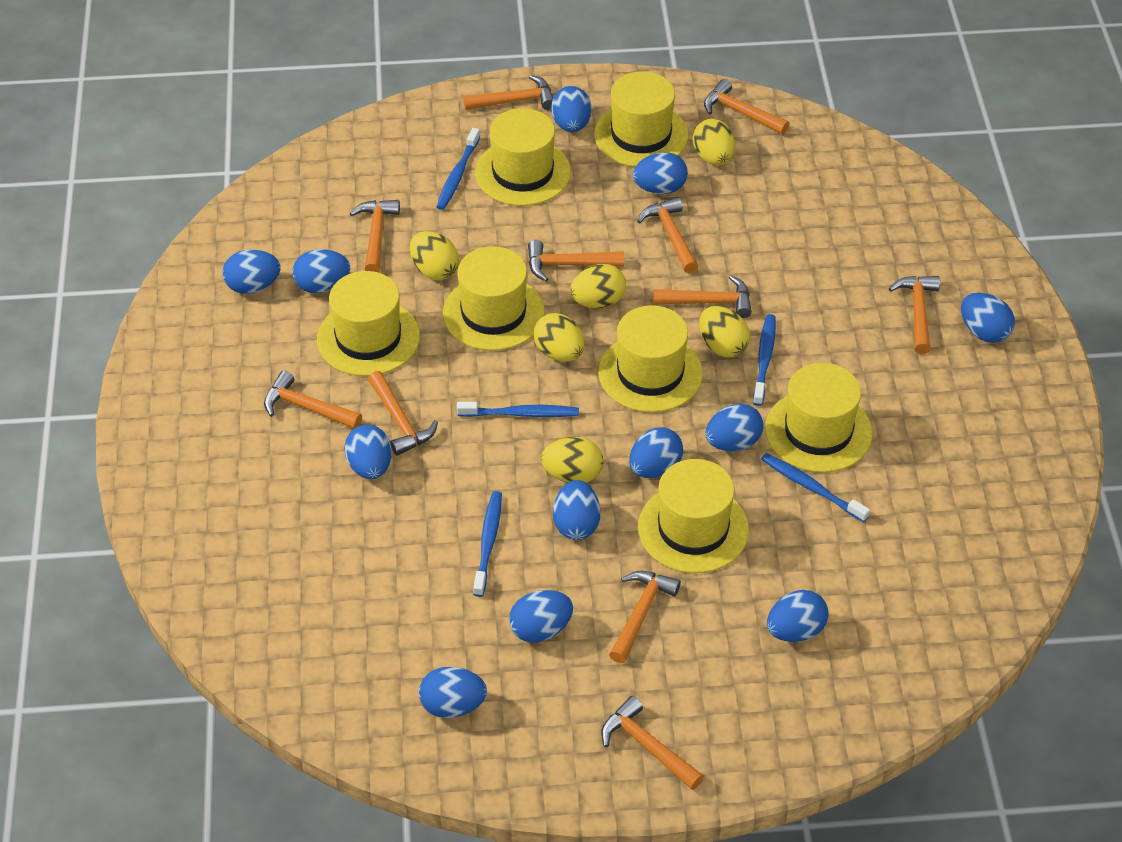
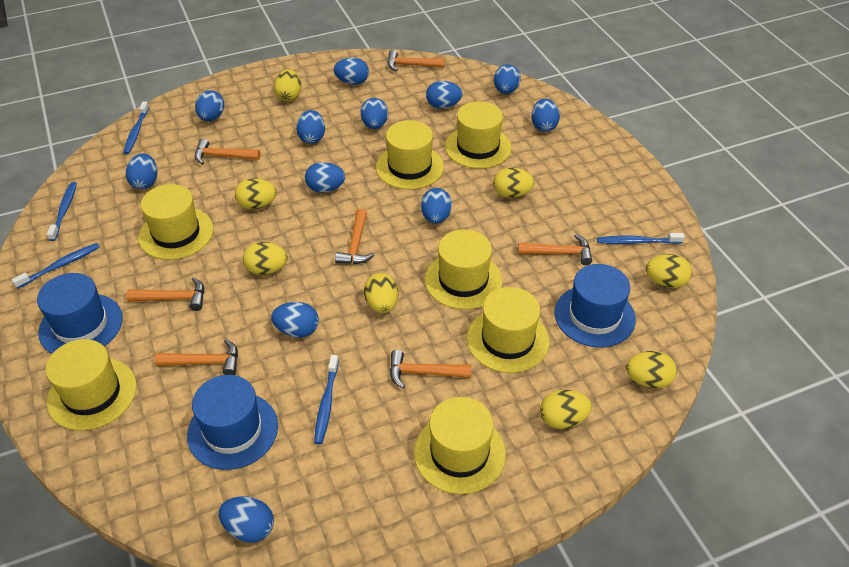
blue hat: 0 -> 3
orange hammer: 11 -> 7
yellow egg: 6 -> 8

